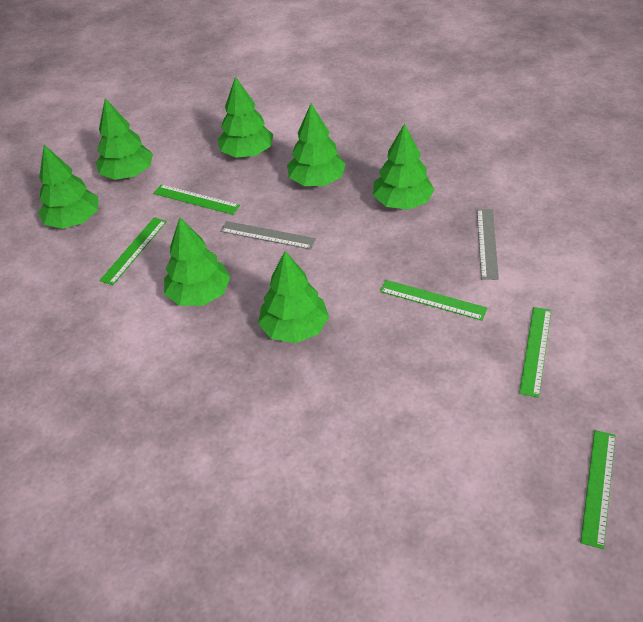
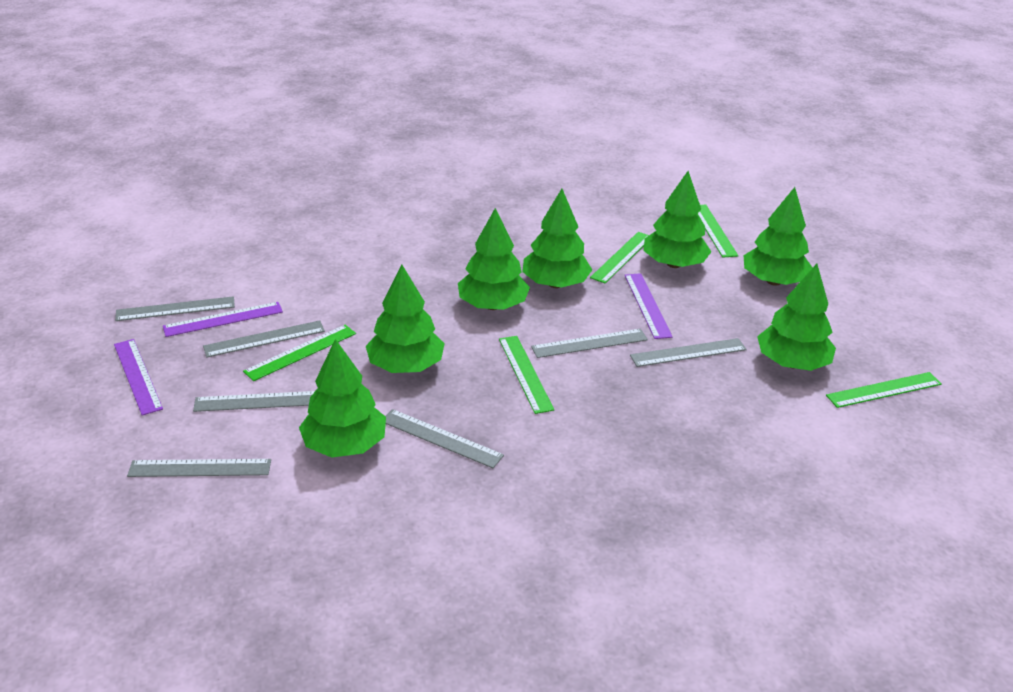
grey ruler: 2 -> 7
purple ruler: 0 -> 3

